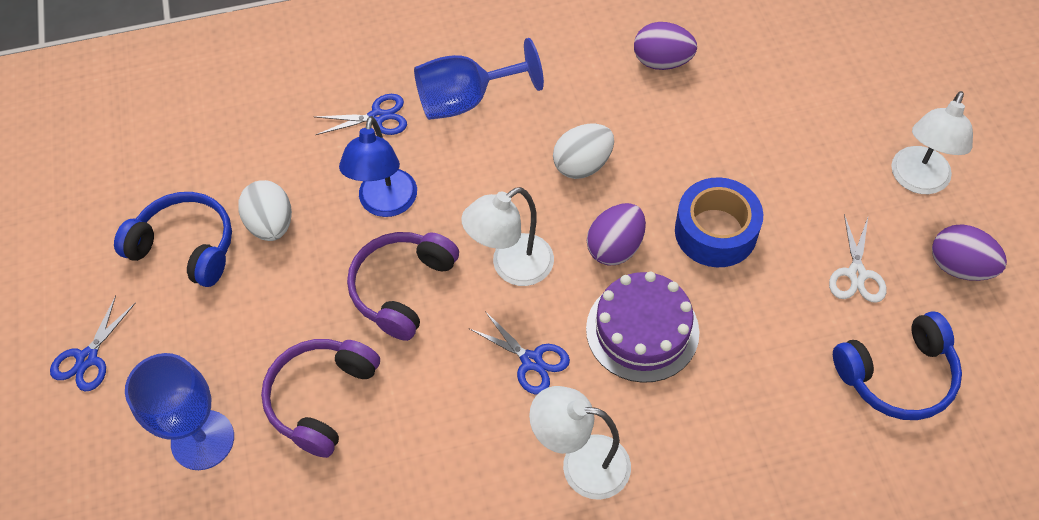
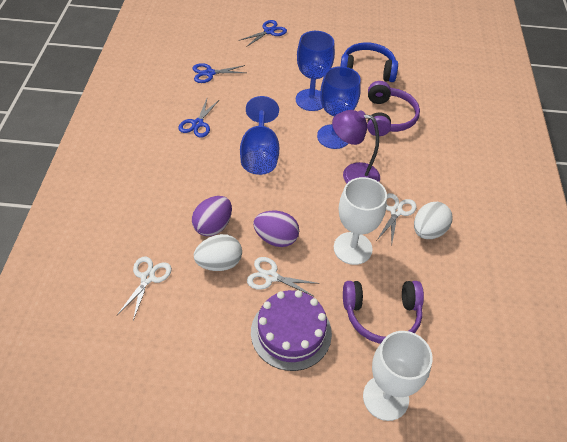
blue goblet: 2 -> 3
blue headphones: 2 -> 1
blue lamp: 1 -> 0
blue tape: 1 -> 0
purple egg: 3 -> 2
purple lamp: 0 -> 1
white goblet: 0 -> 2
white lamp: 3 -> 0
white scissors: 1 -> 3

